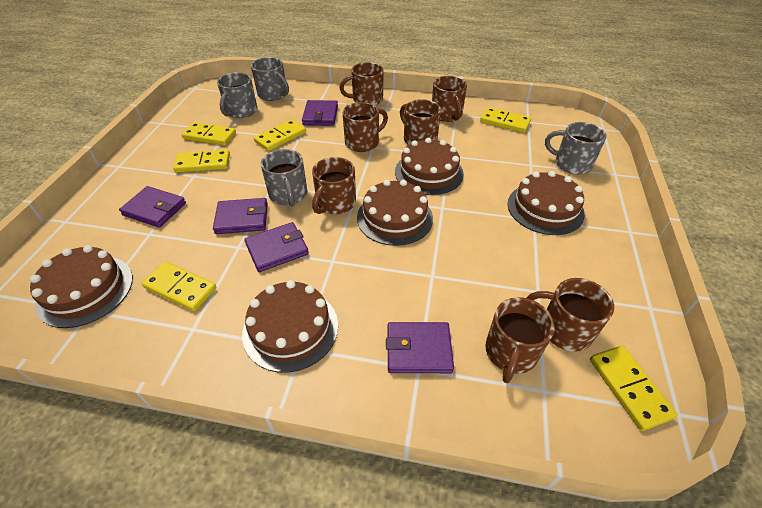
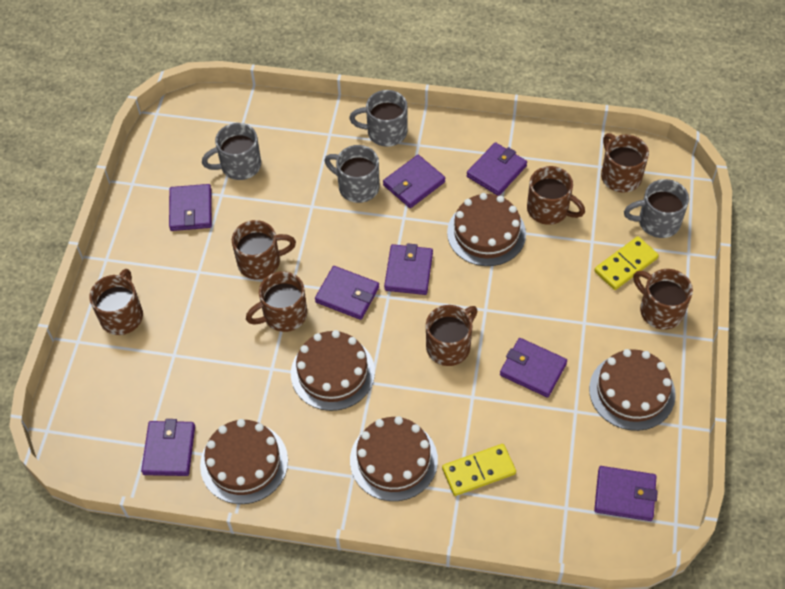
purple wallet: 5 -> 8
yellow domino: 6 -> 2

